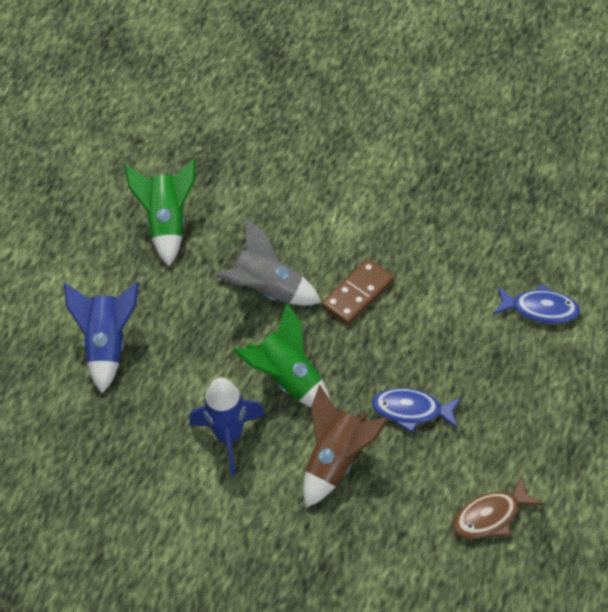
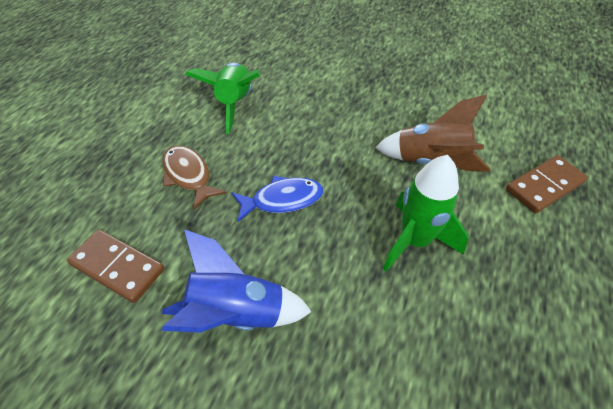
blue fish: 2 -> 1
blue rocket: 2 -> 1
brown domino: 1 -> 2
grey rocket: 1 -> 0

